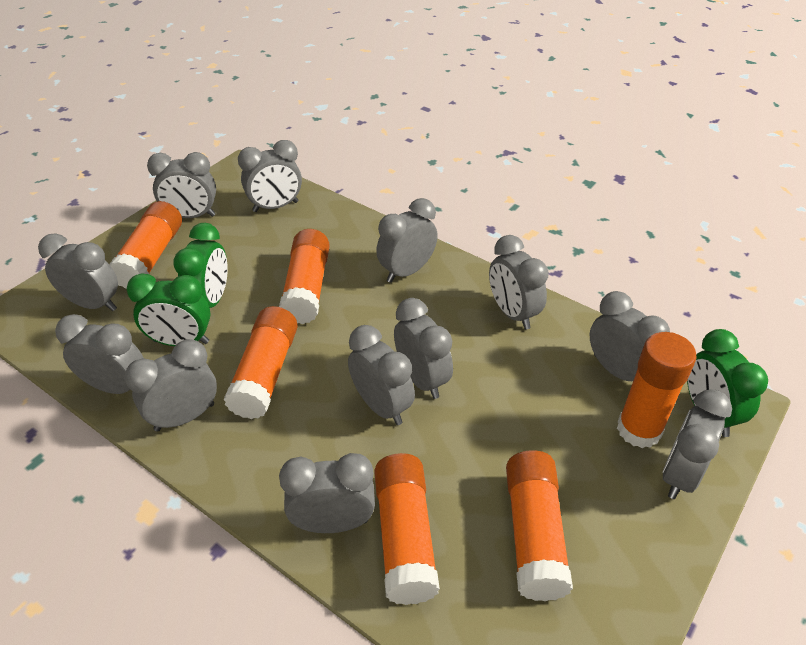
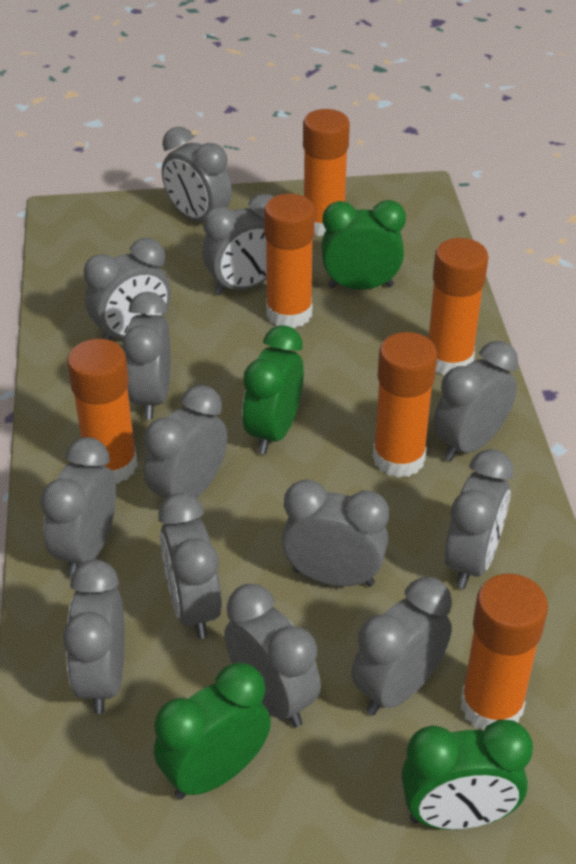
green clock: 3 -> 4
grey clock: 12 -> 13

